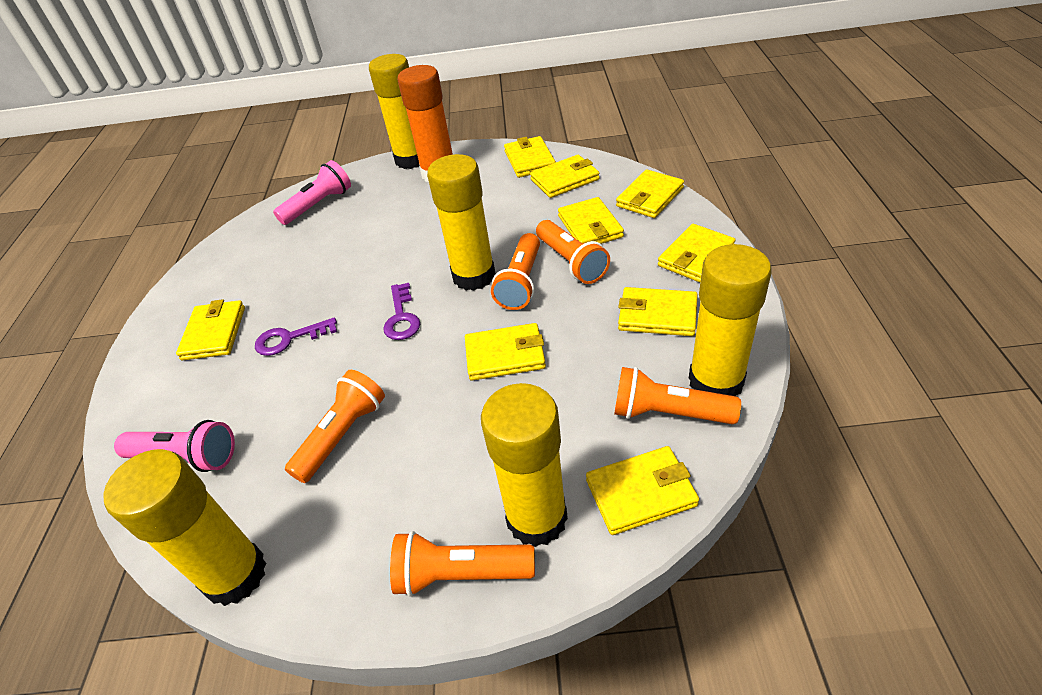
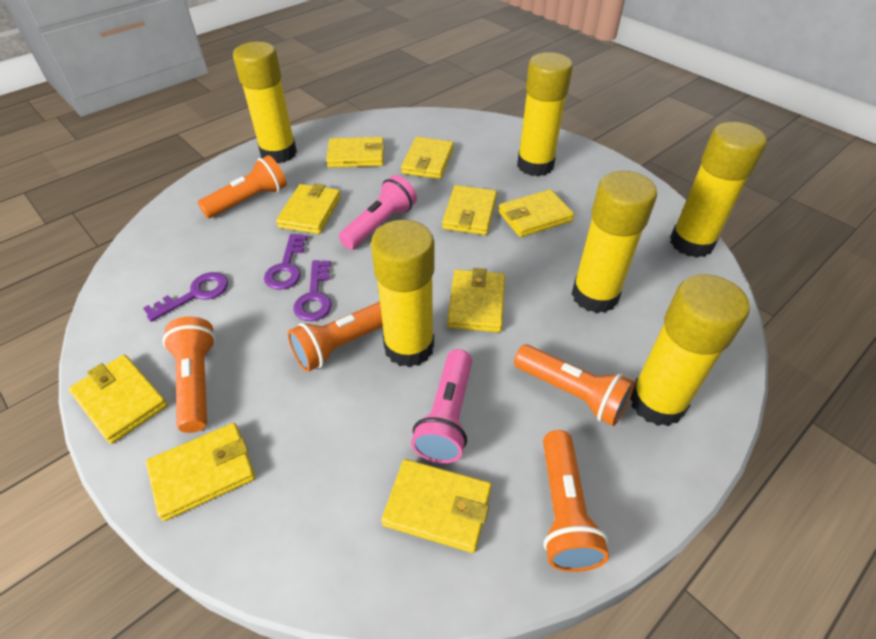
orange glue stick: 1 -> 0
purple key: 2 -> 3
yellow glue stick: 5 -> 6

